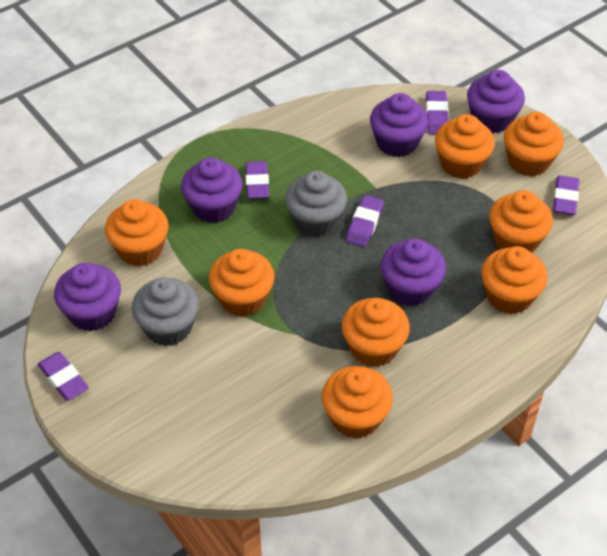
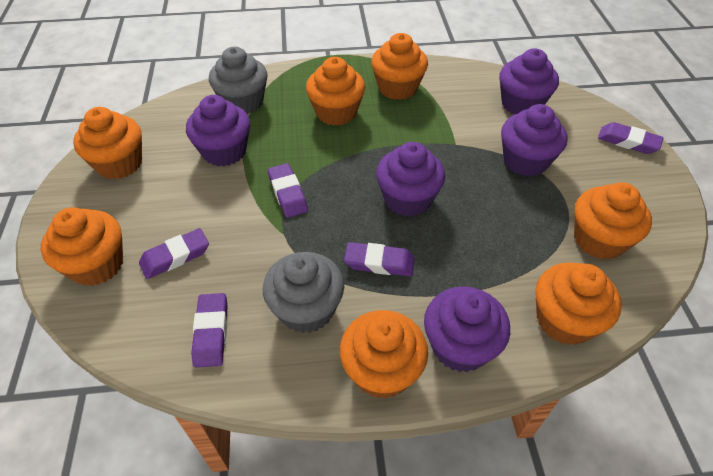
orange cupcake: 8 -> 7

